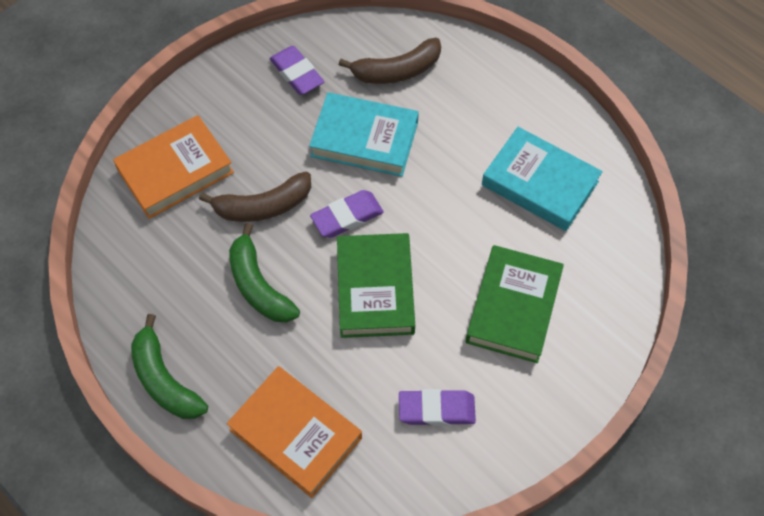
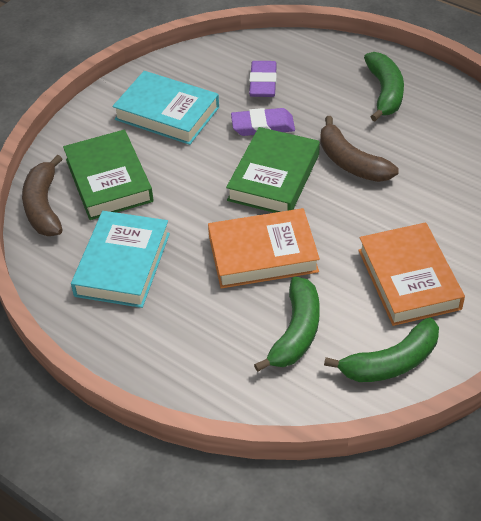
green banana: 2 -> 3
purple eraser: 3 -> 2

